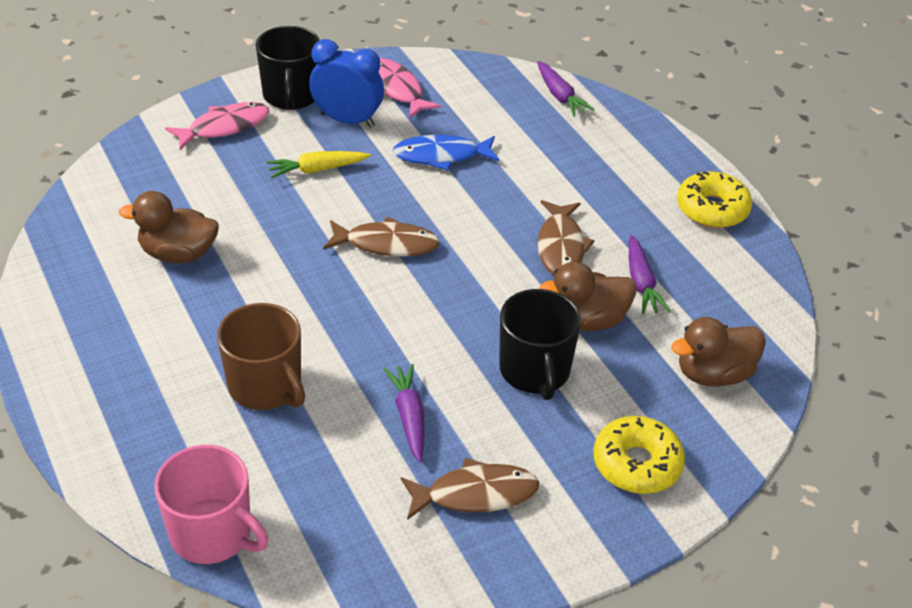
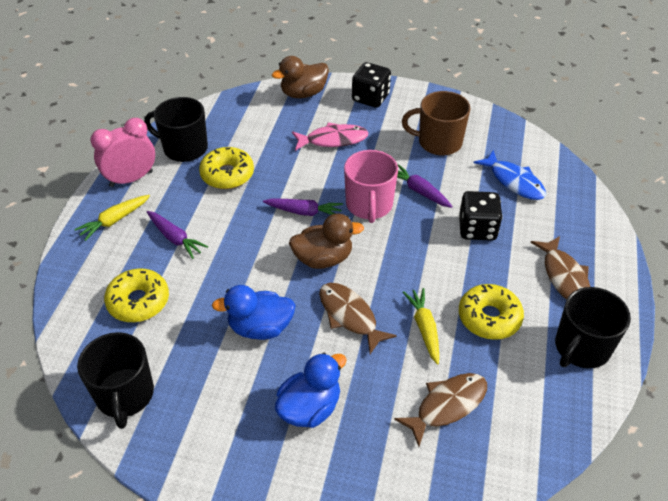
black dice: 0 -> 2
black mug: 2 -> 3
blue clock: 1 -> 0
blue duck: 0 -> 2
brown duck: 3 -> 2
pink clock: 0 -> 1
pink fish: 2 -> 1
yellow carrot: 1 -> 2
yellow donut: 2 -> 3

